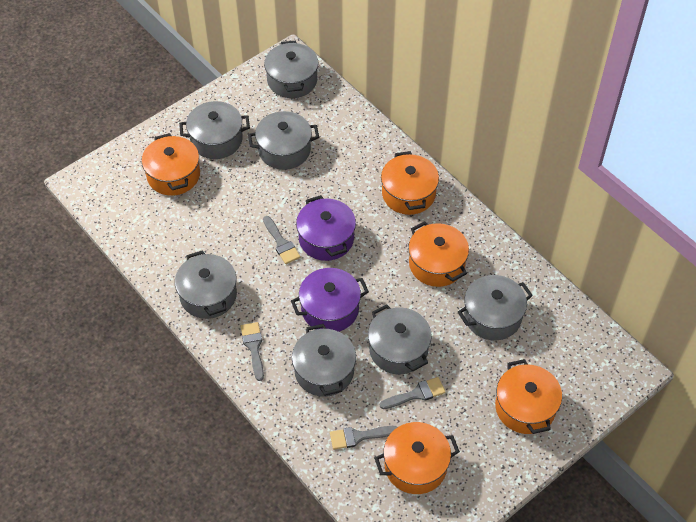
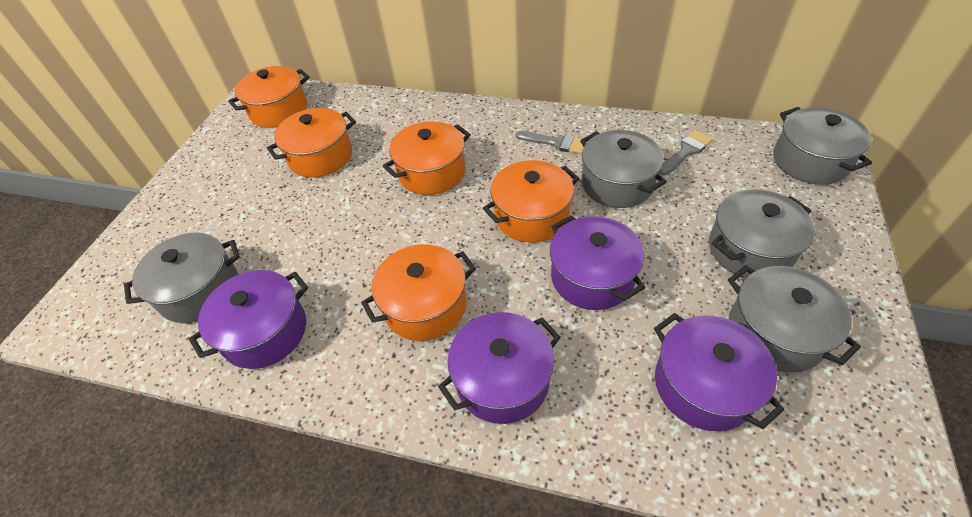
grey brush: 4 -> 2
grey pot: 7 -> 5
purple pot: 2 -> 4

